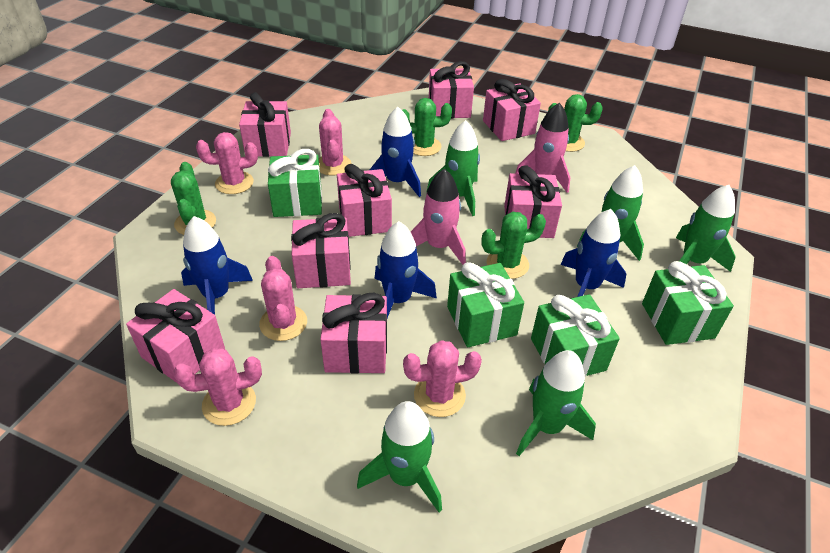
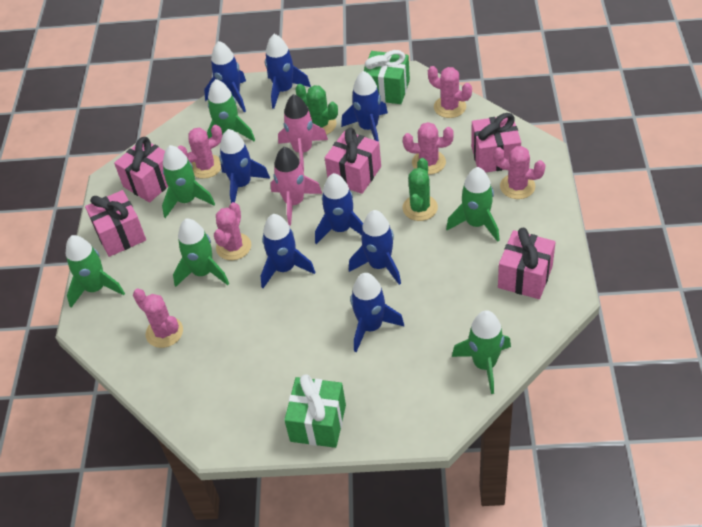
blue rocket: 4 -> 8
green cactus: 4 -> 2
green gift: 4 -> 2
green rocket: 5 -> 6
pink cactus: 5 -> 6
pink gift: 8 -> 5

